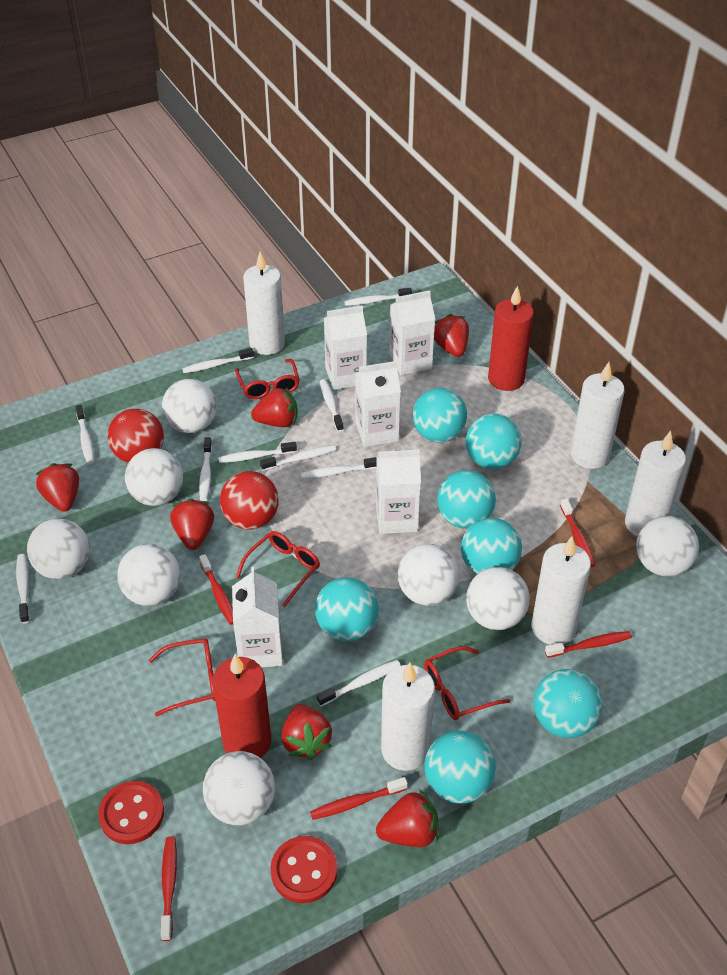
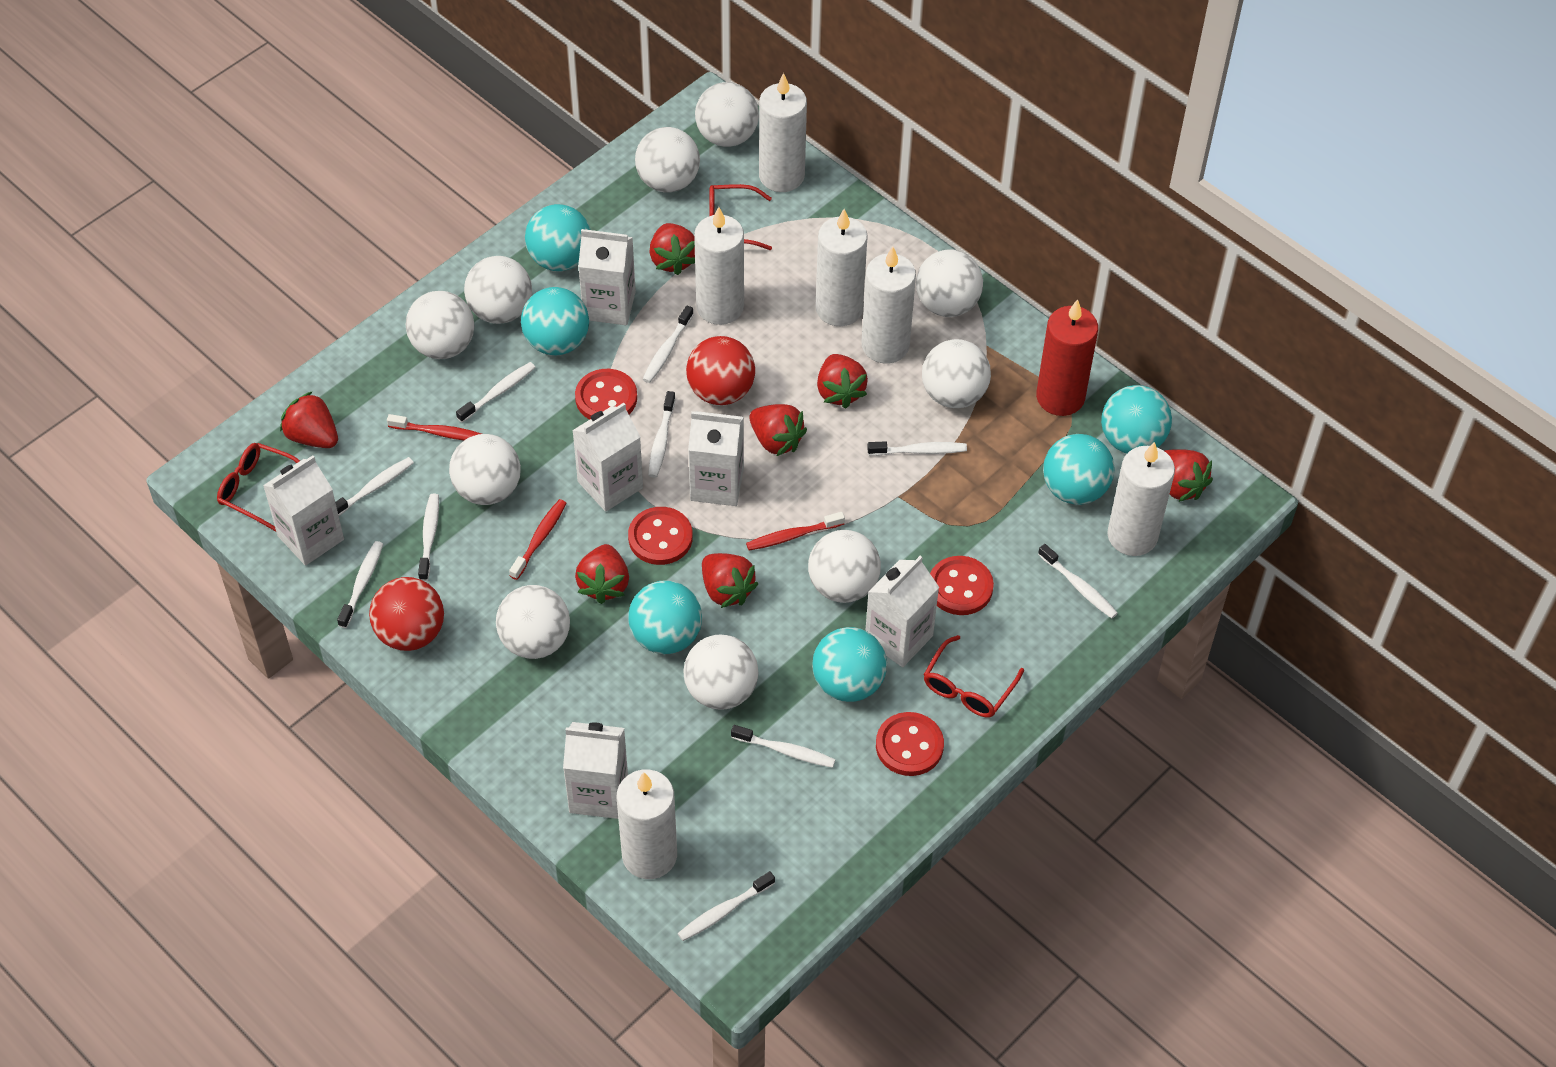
red button: 2 -> 4
red candle: 2 -> 1
red glasses: 4 -> 3
red strawberry: 6 -> 7
red toothbrush: 5 -> 3
turquoise ball: 7 -> 6
white ball: 8 -> 10
white candle: 5 -> 6
white carton: 5 -> 6

